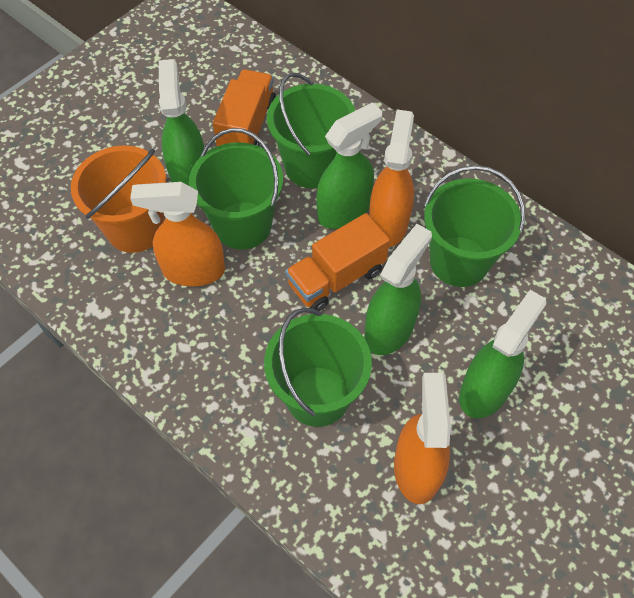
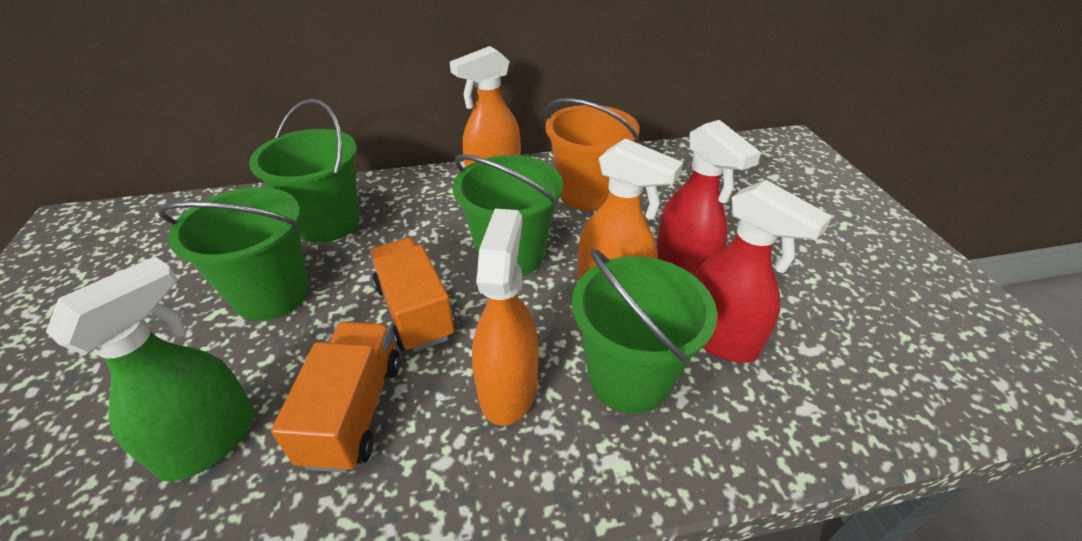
green spray bottle: 4 -> 1
red spray bottle: 0 -> 2

